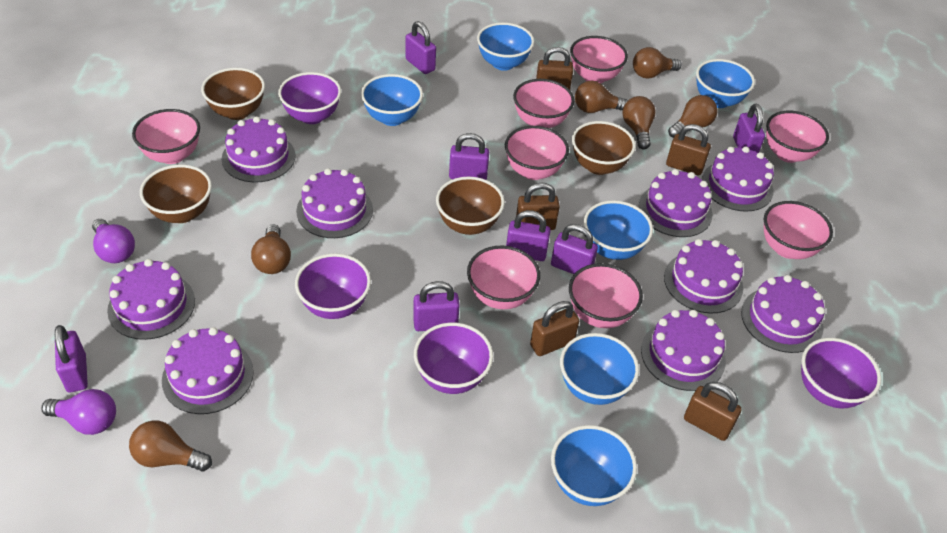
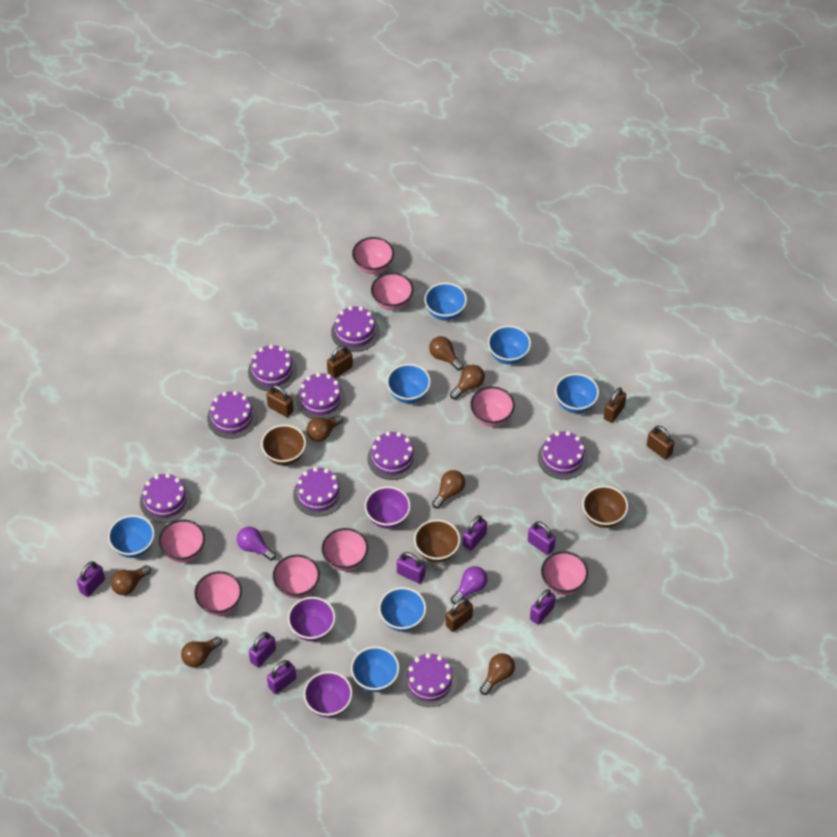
blue bowl: 6 -> 7
brown bowl: 4 -> 3
brown light bulb: 6 -> 7
purple bowl: 4 -> 3

